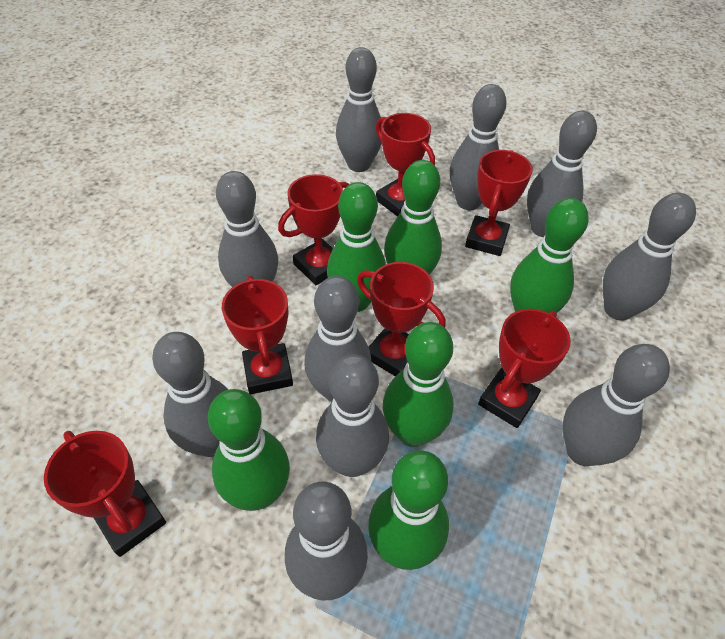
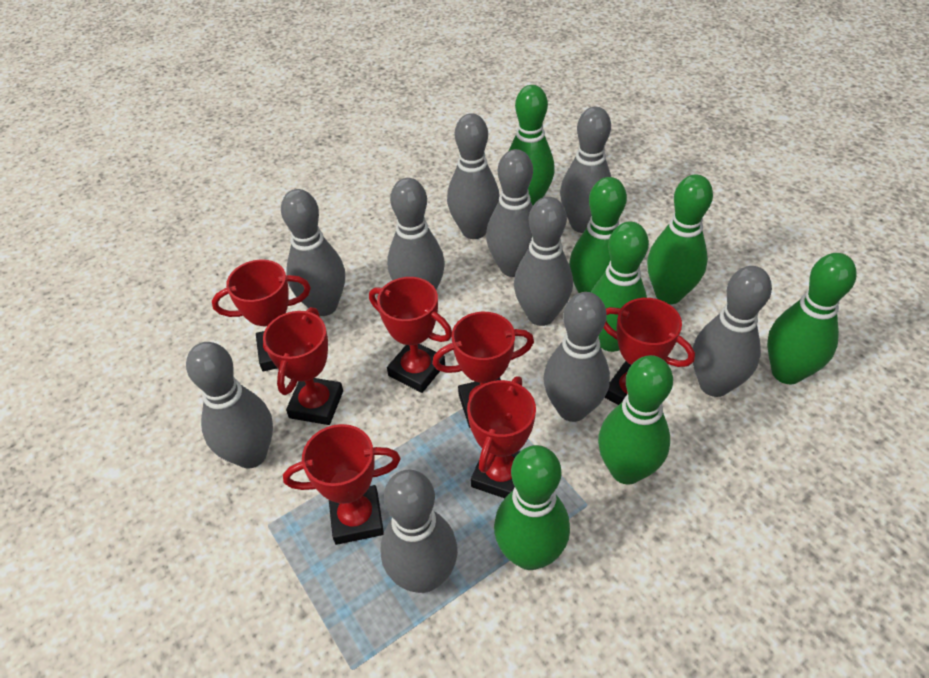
green bowling pin: 6 -> 7

